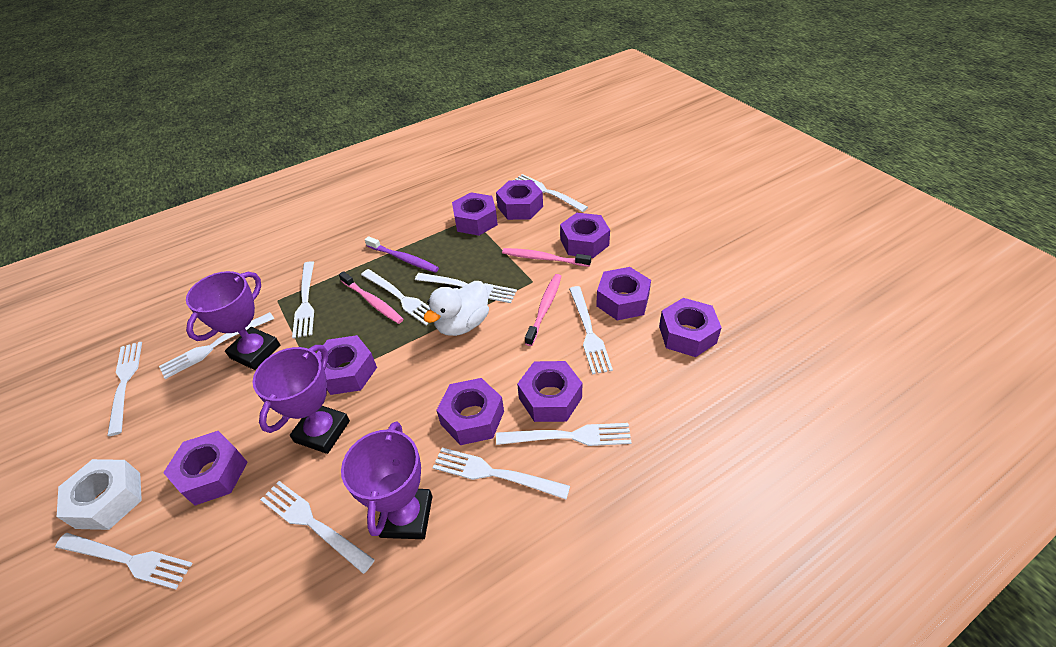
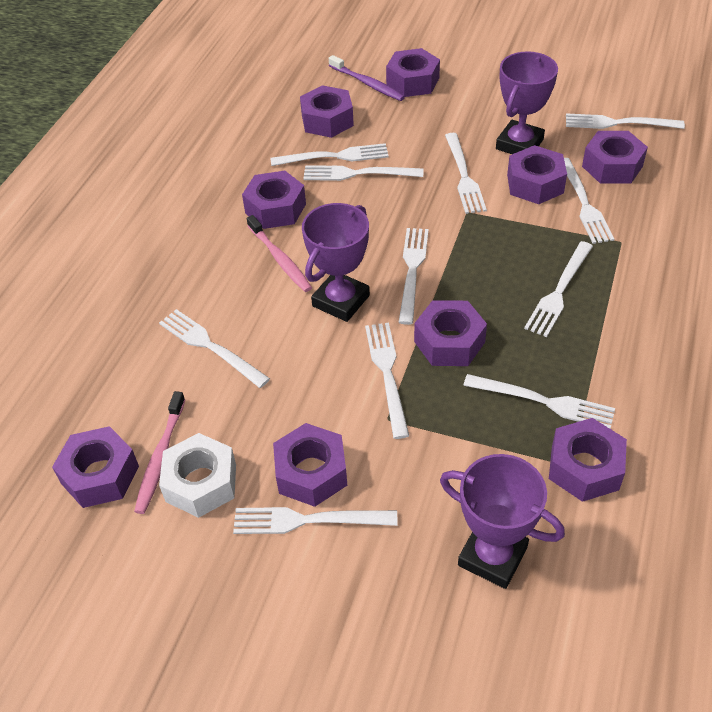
pink toothbrush: 3 -> 2
white duck: 1 -> 0

